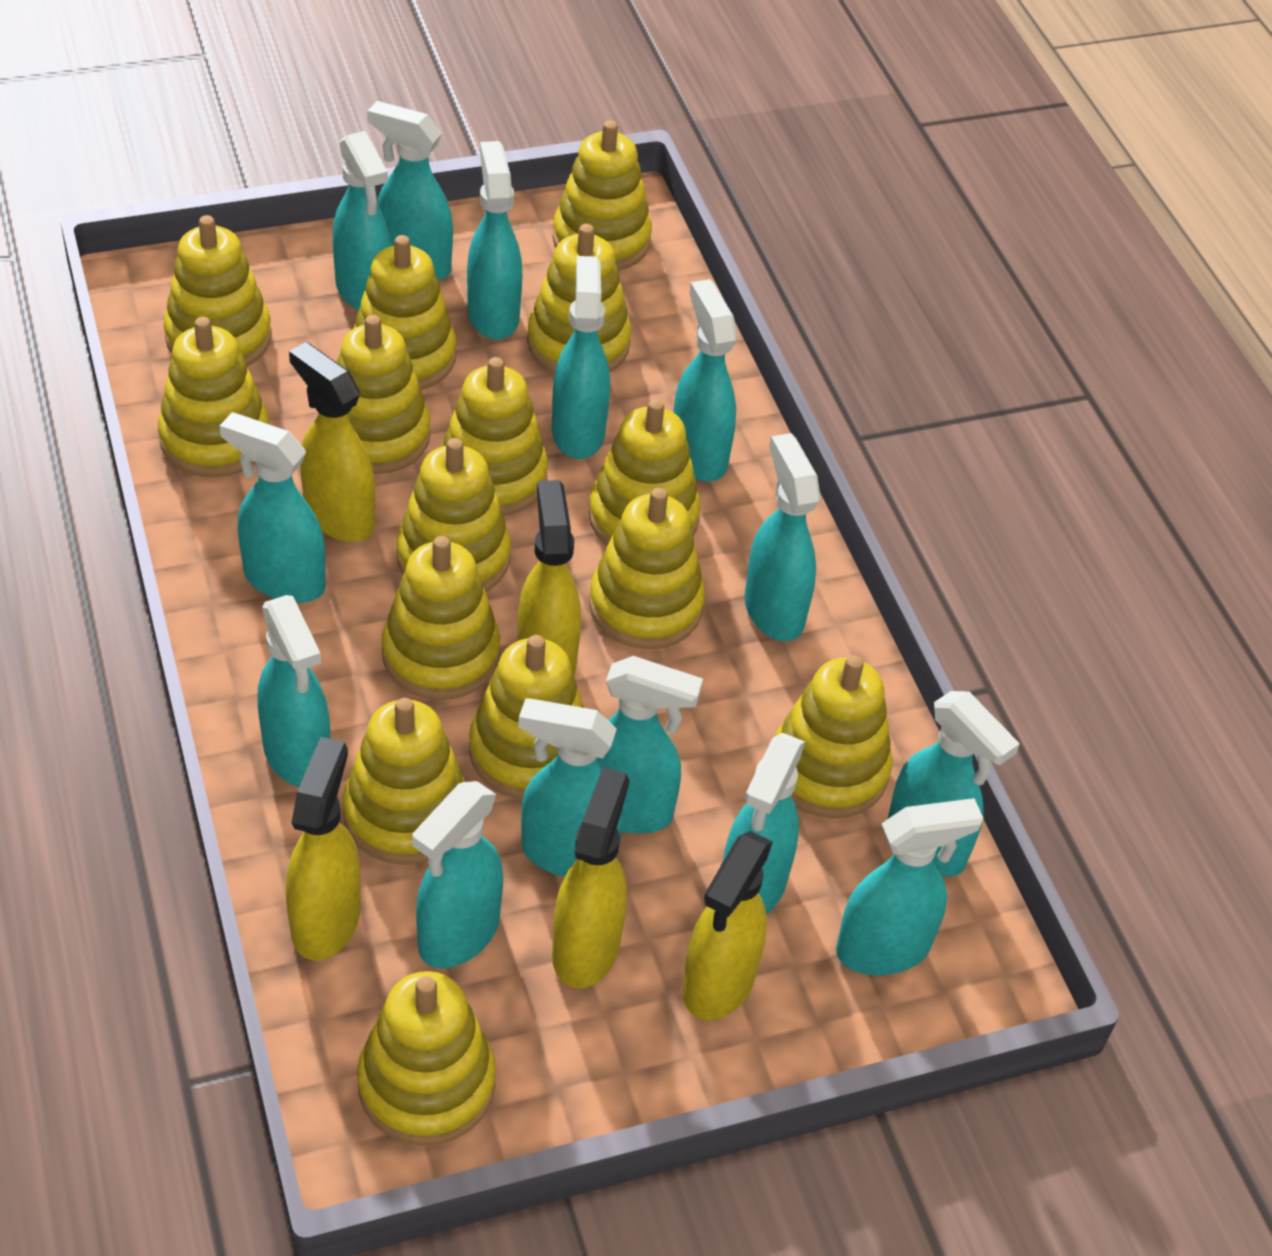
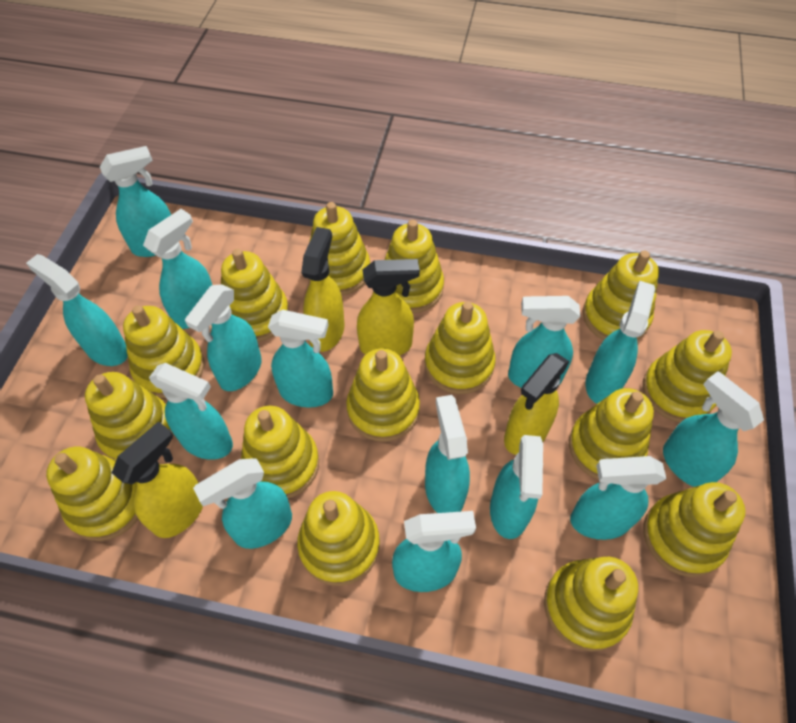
yellow spray bottle: 5 -> 4

